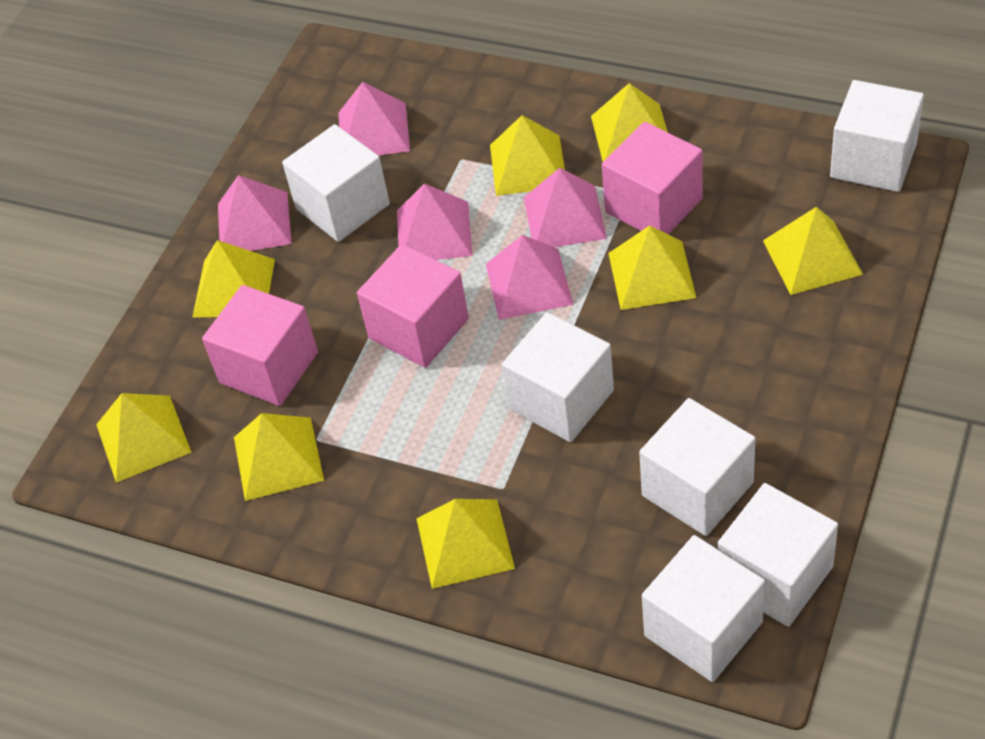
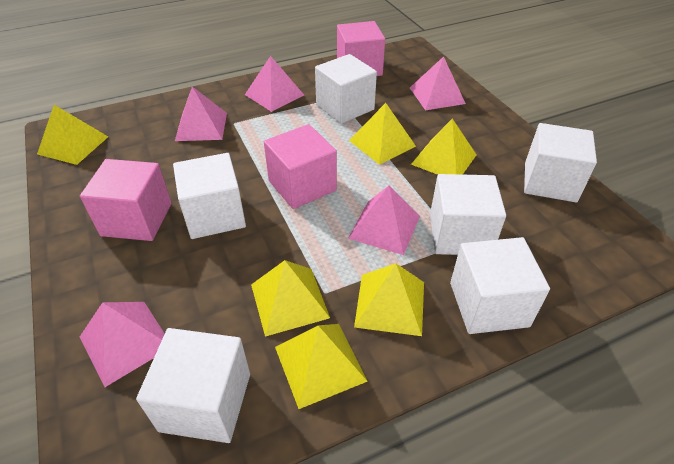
yellow pyramid: 8 -> 6

